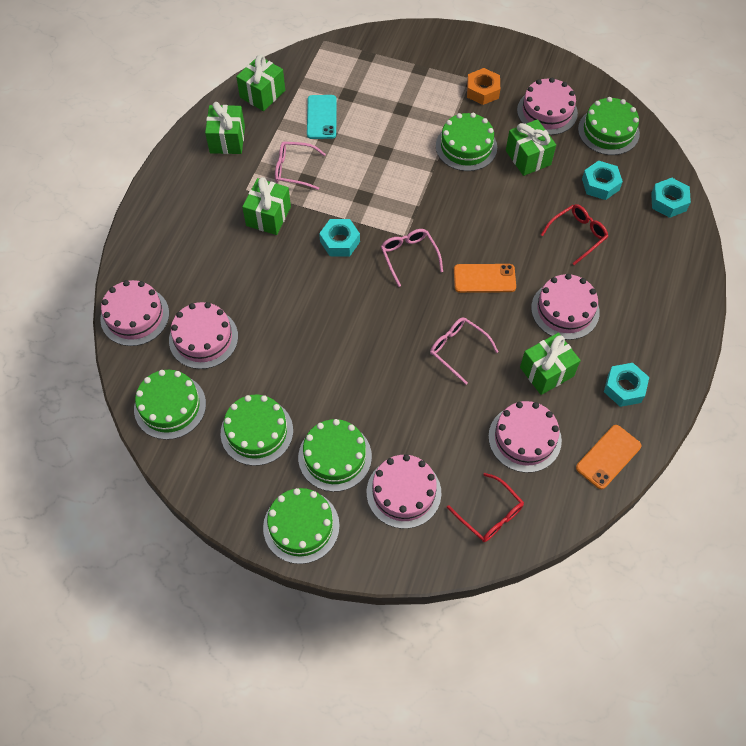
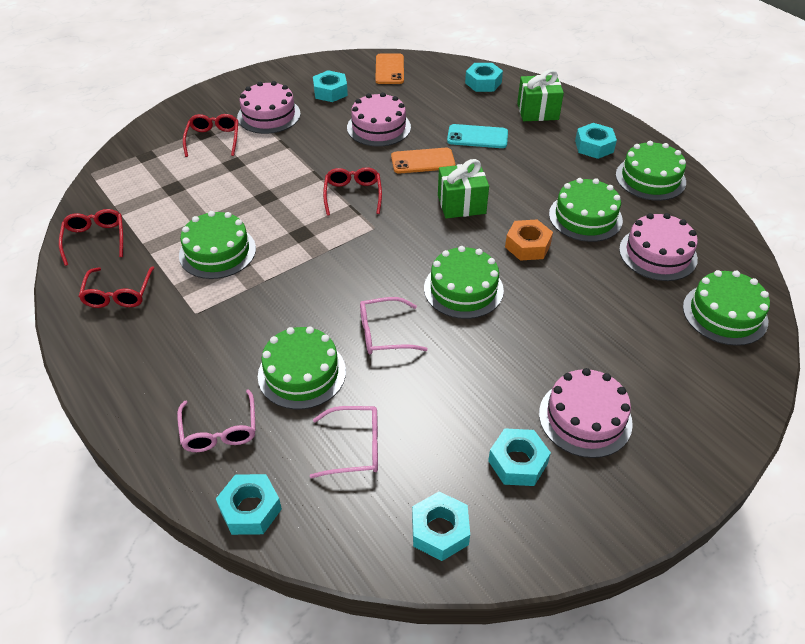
green gift: 5 -> 2
pink cake: 6 -> 4
red glasses: 2 -> 4
turquoise nut: 4 -> 6

